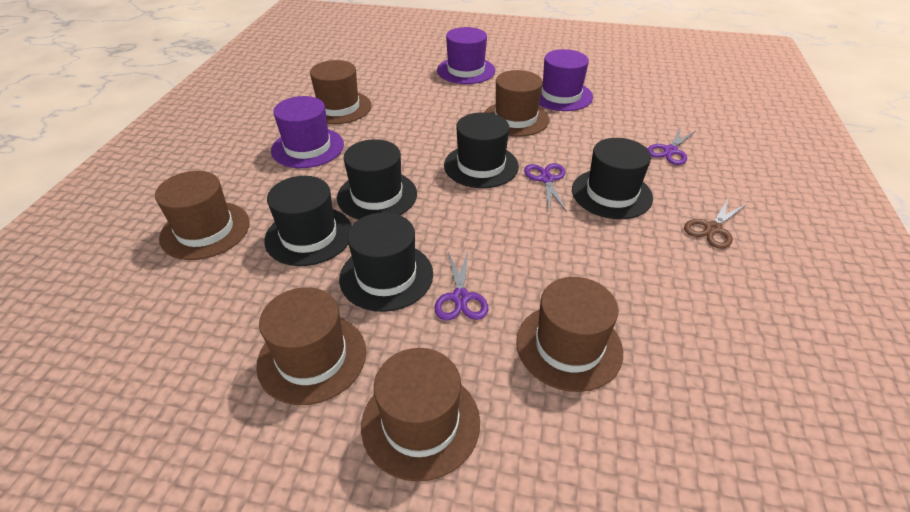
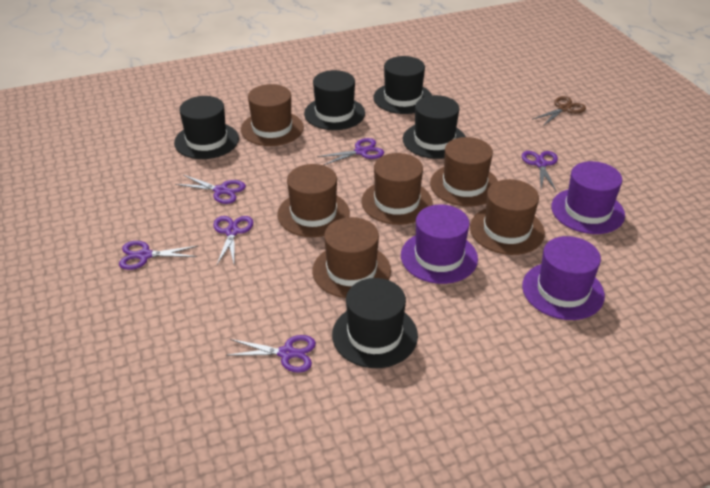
purple scissors: 3 -> 6

